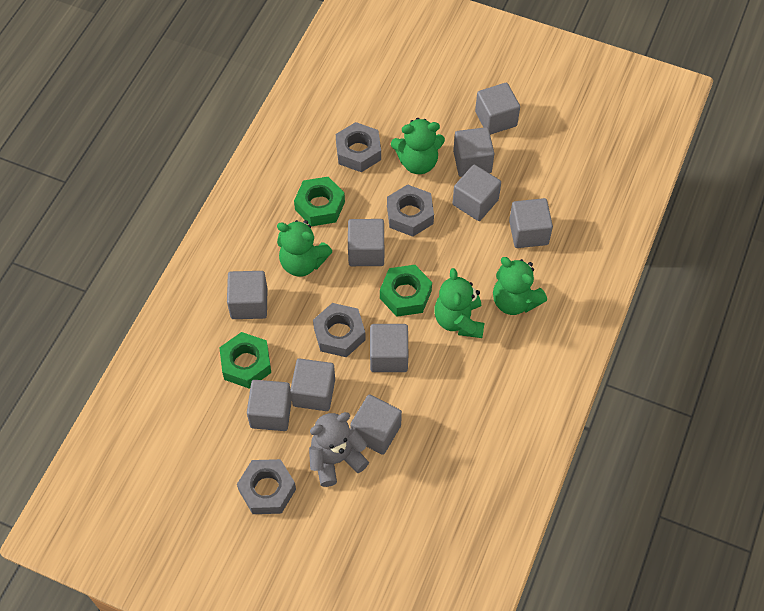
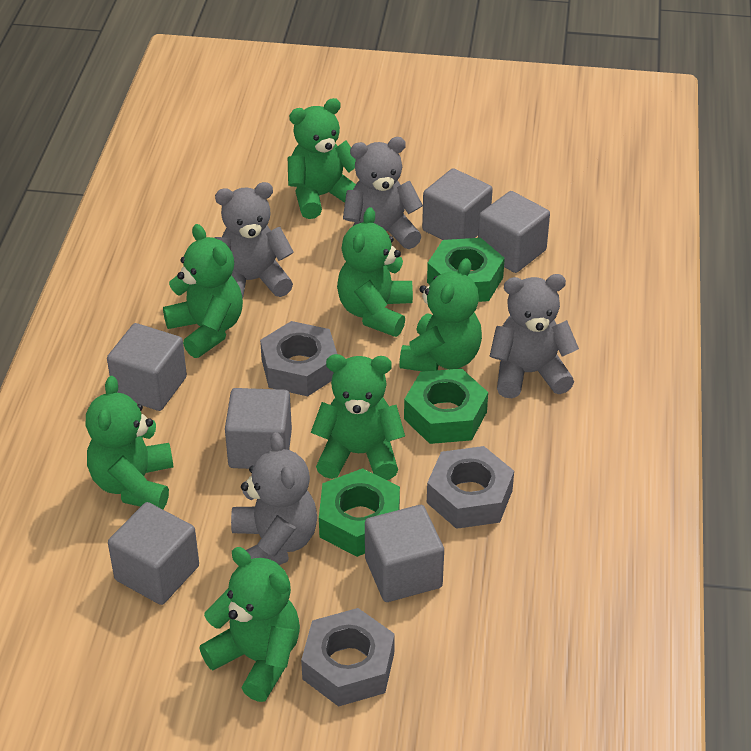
green teddy bear: 4 -> 7
grey cube: 10 -> 6
grey nut: 4 -> 3
grey teddy bear: 1 -> 4

